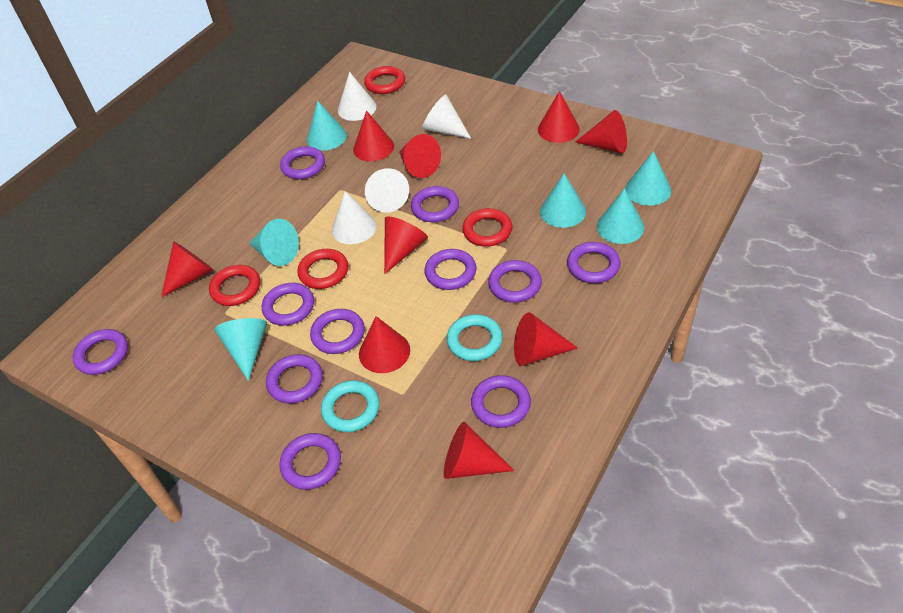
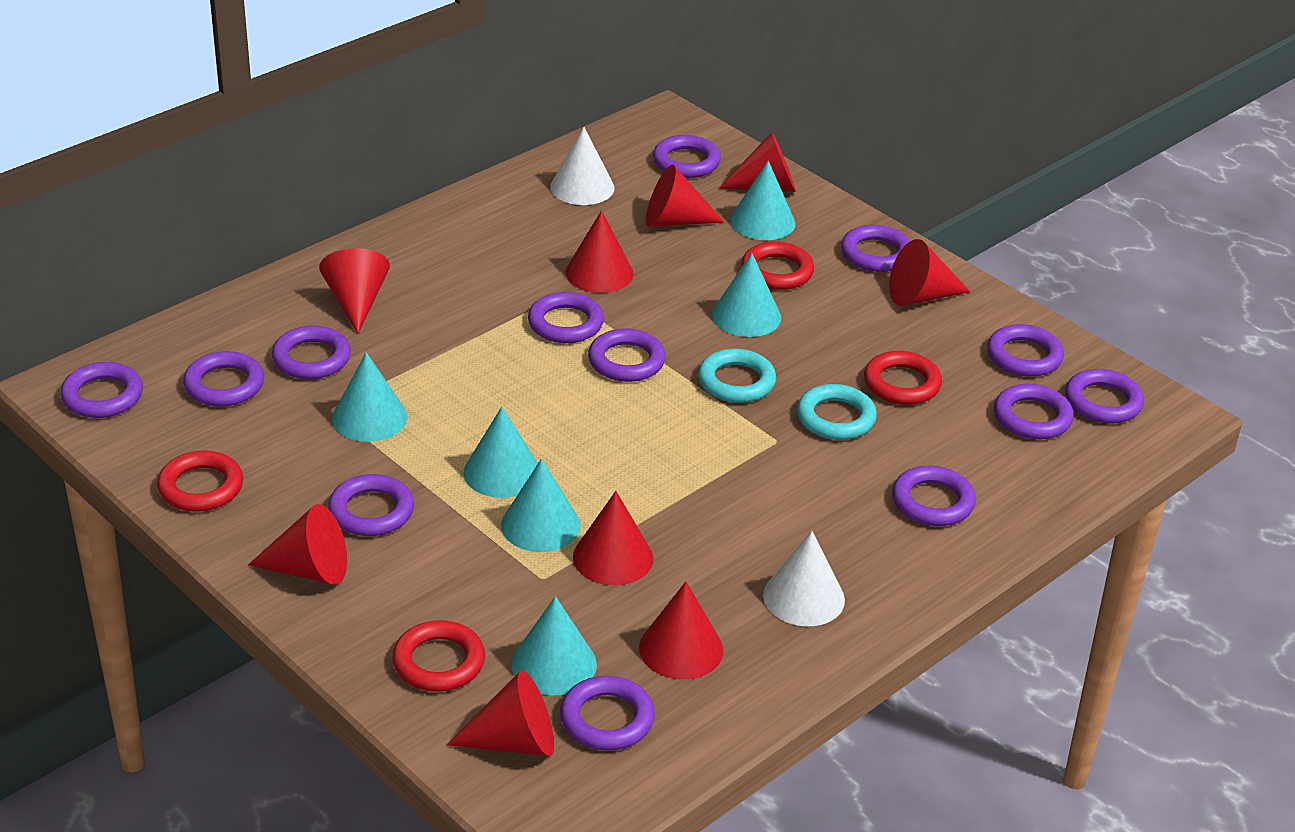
purple ring: 11 -> 13
white cone: 4 -> 2

